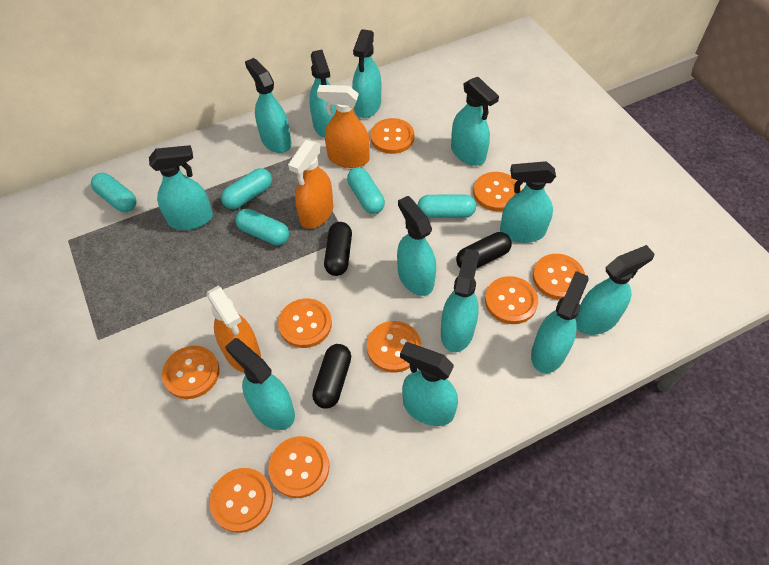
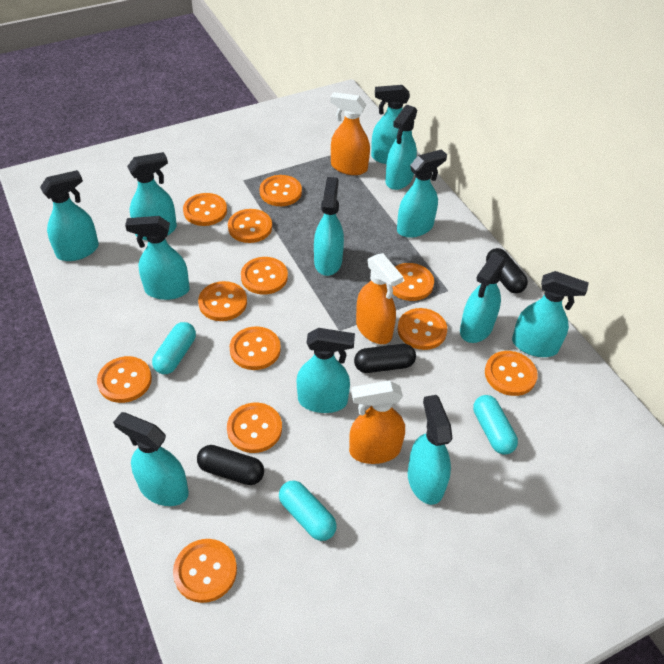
orange button: 9 -> 12
turquoise capsule: 5 -> 3

